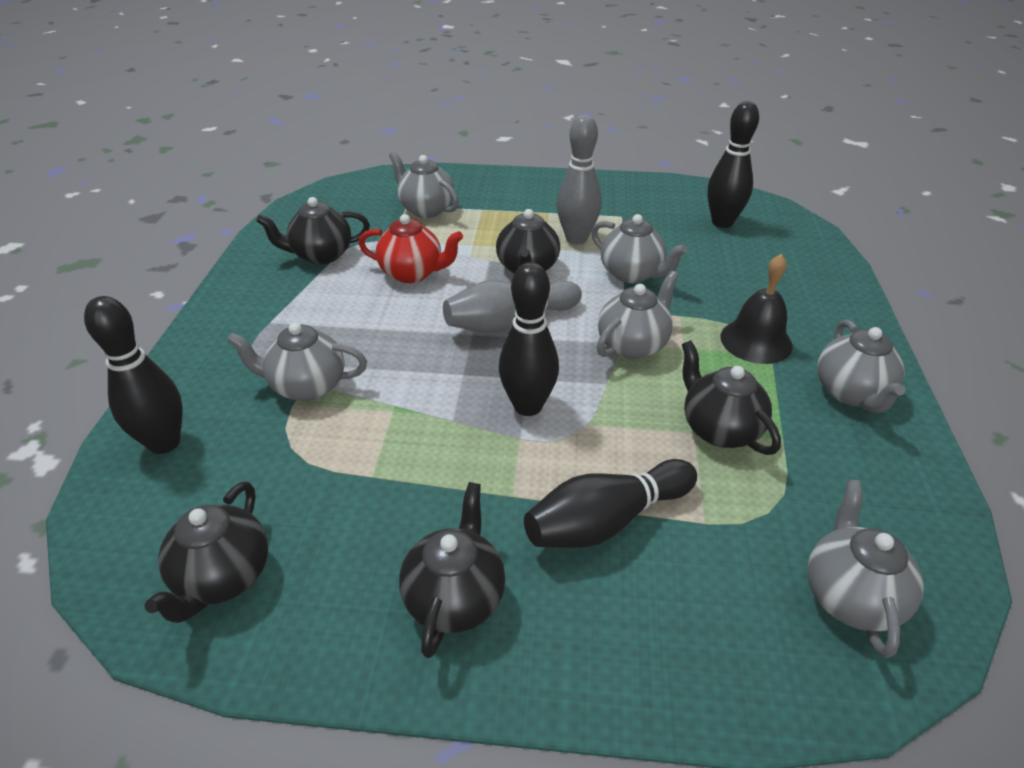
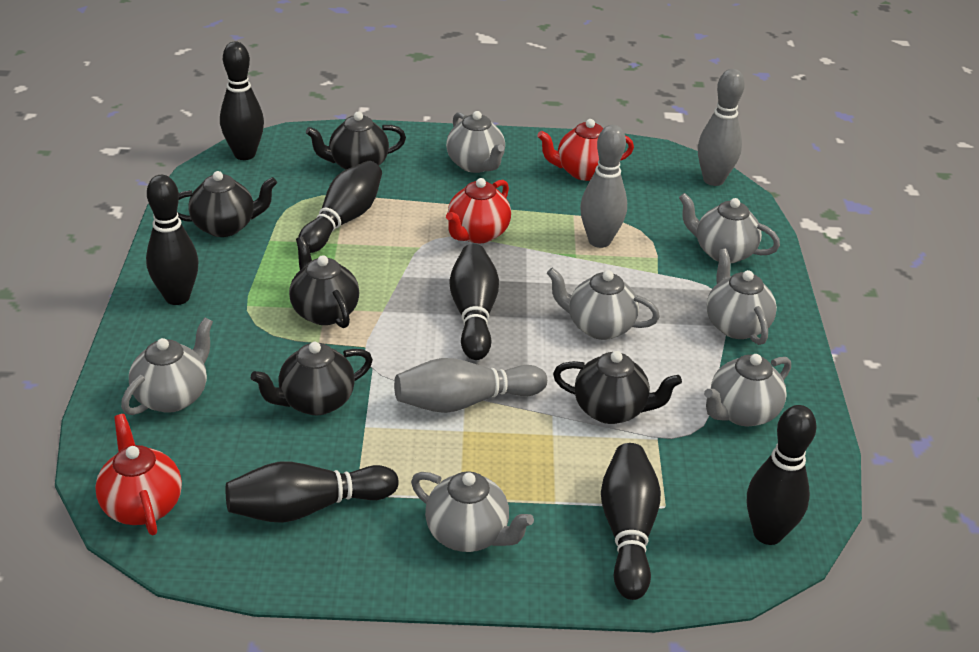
black bell: 1 -> 0
black bowling pin: 4 -> 7
grey bowling pin: 2 -> 3
grey teapot: 6 -> 7
red teapot: 1 -> 3

